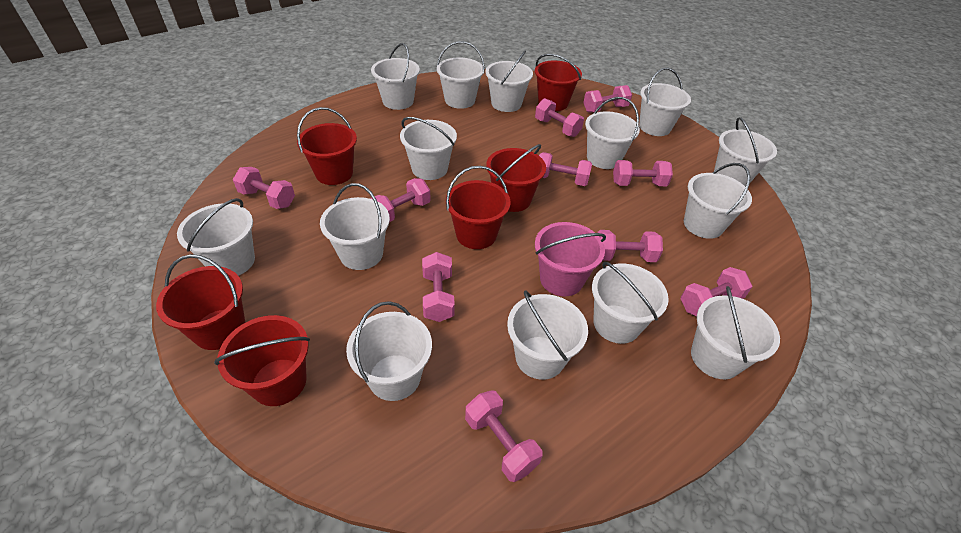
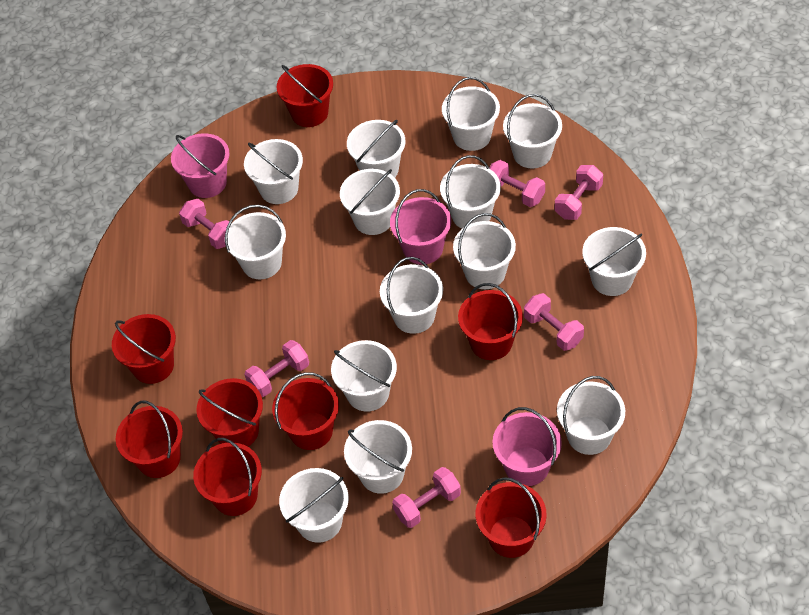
pink bucket: 1 -> 3
pink dumbbell: 10 -> 6
red bucket: 6 -> 8

